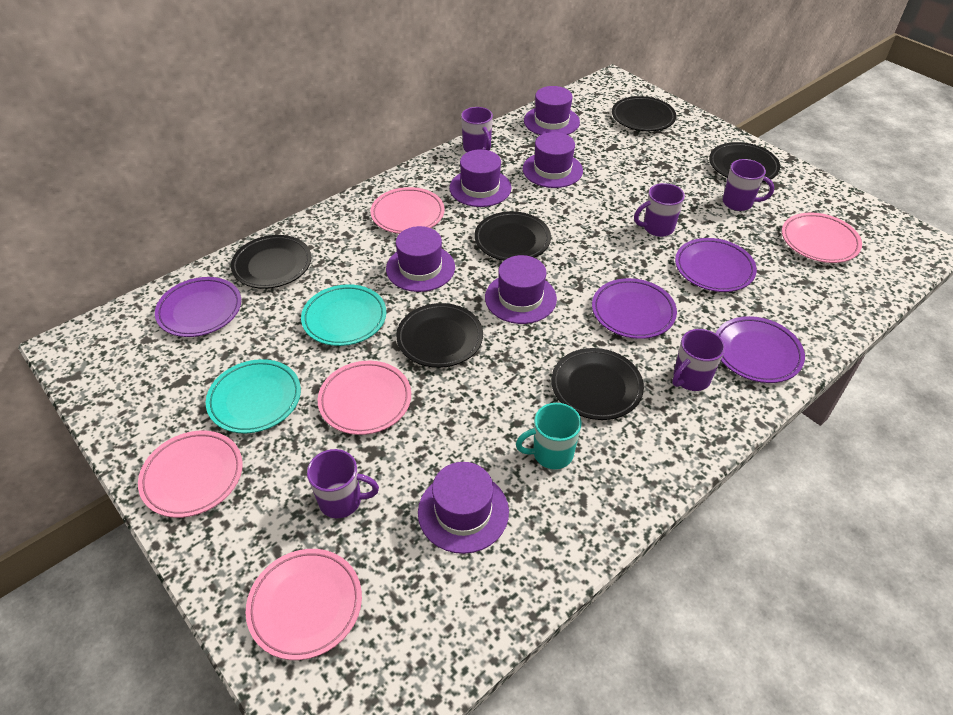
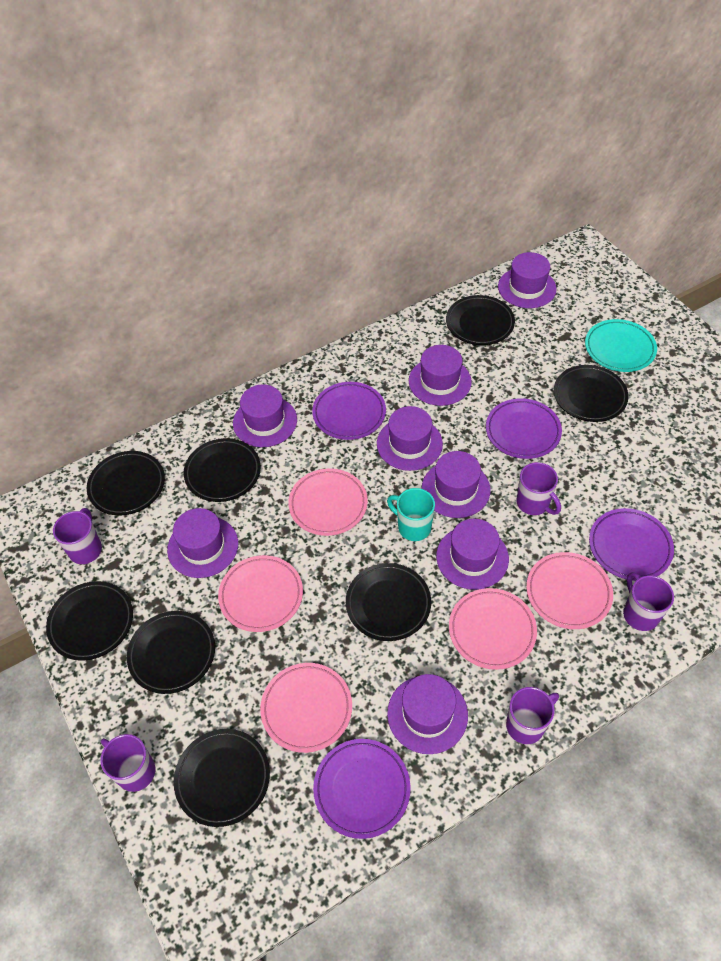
black plate: 6 -> 8
purple hat: 6 -> 8
turquoise plate: 2 -> 1

